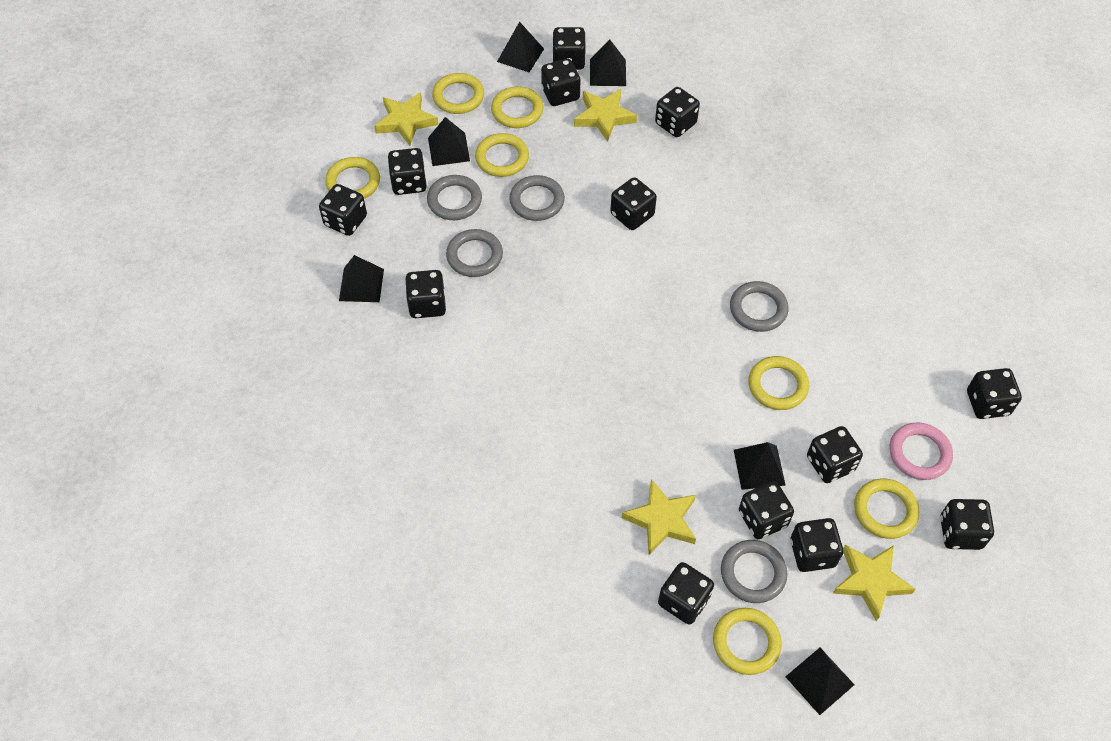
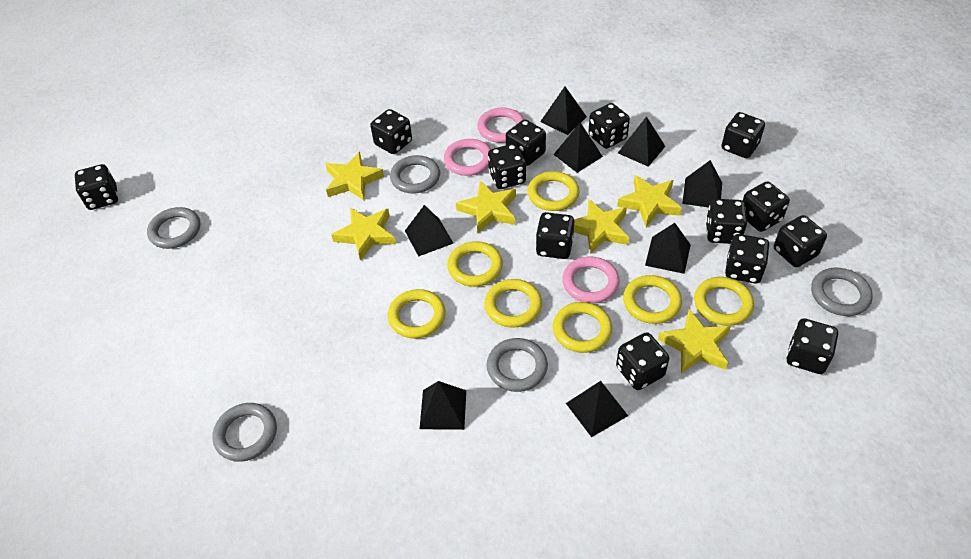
black pyramid: 6 -> 8
pink ring: 1 -> 3
yellow star: 4 -> 6

